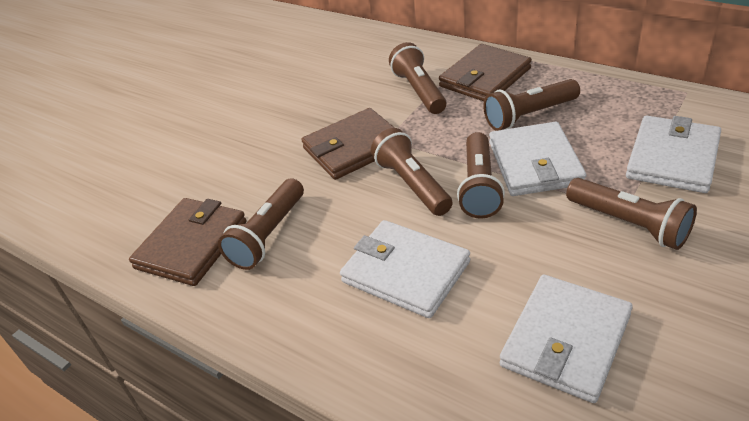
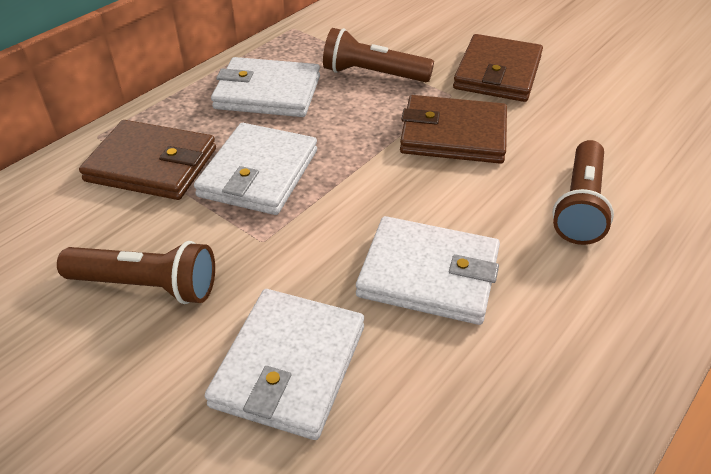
brown flashlight: 6 -> 3

